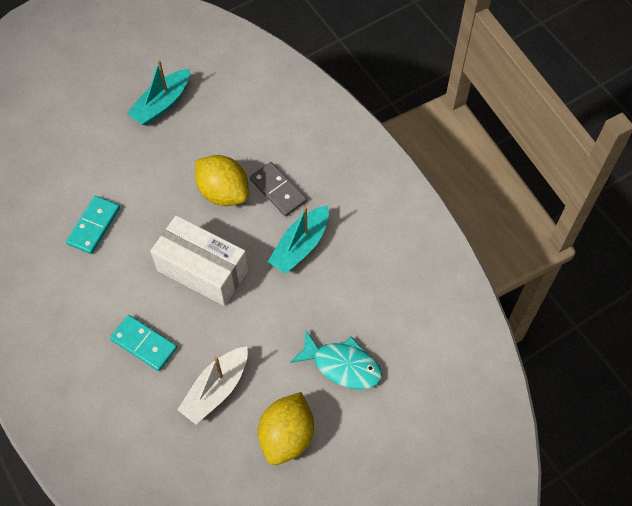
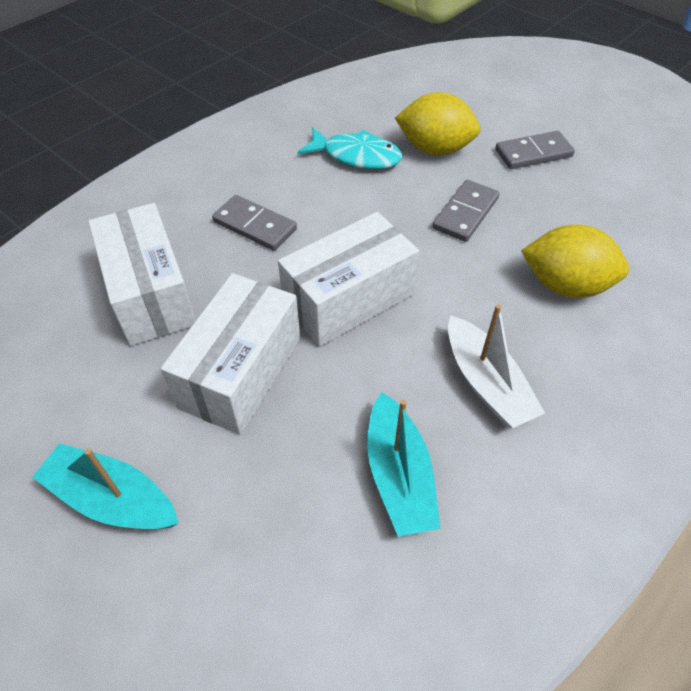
grey domino: 1 -> 3
turquoise domino: 2 -> 0
white box: 1 -> 3

